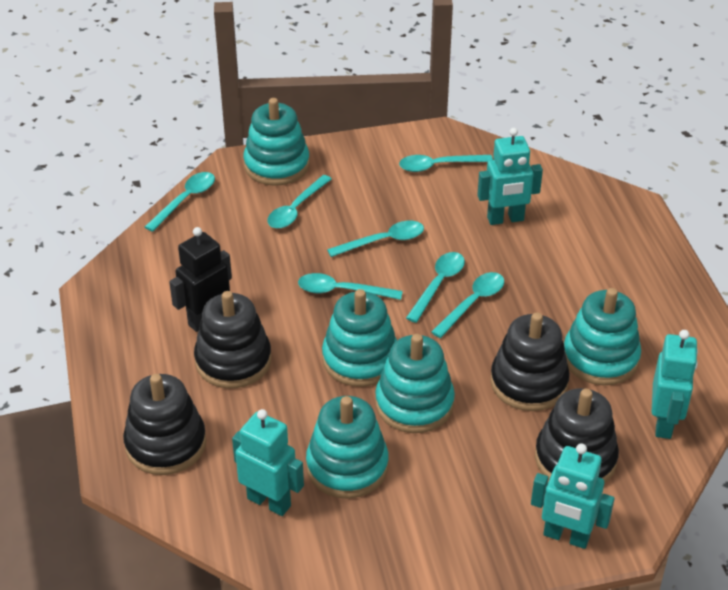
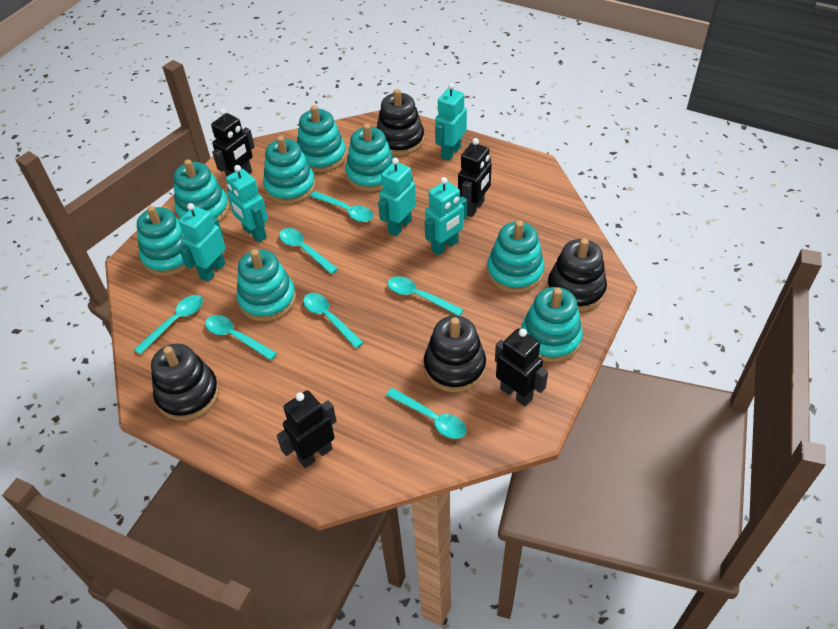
black robot: 1 -> 4
turquoise robot: 4 -> 5
turquoise stacking toy: 5 -> 8

